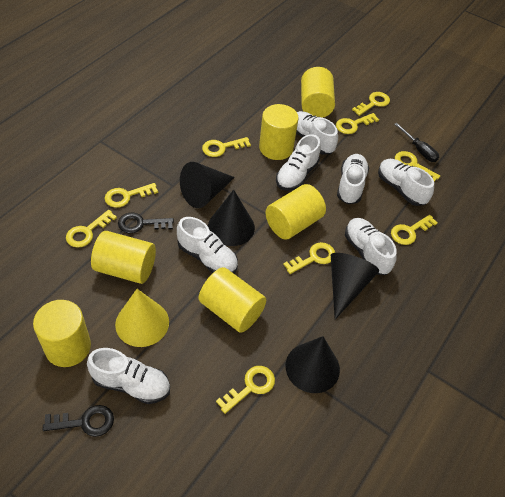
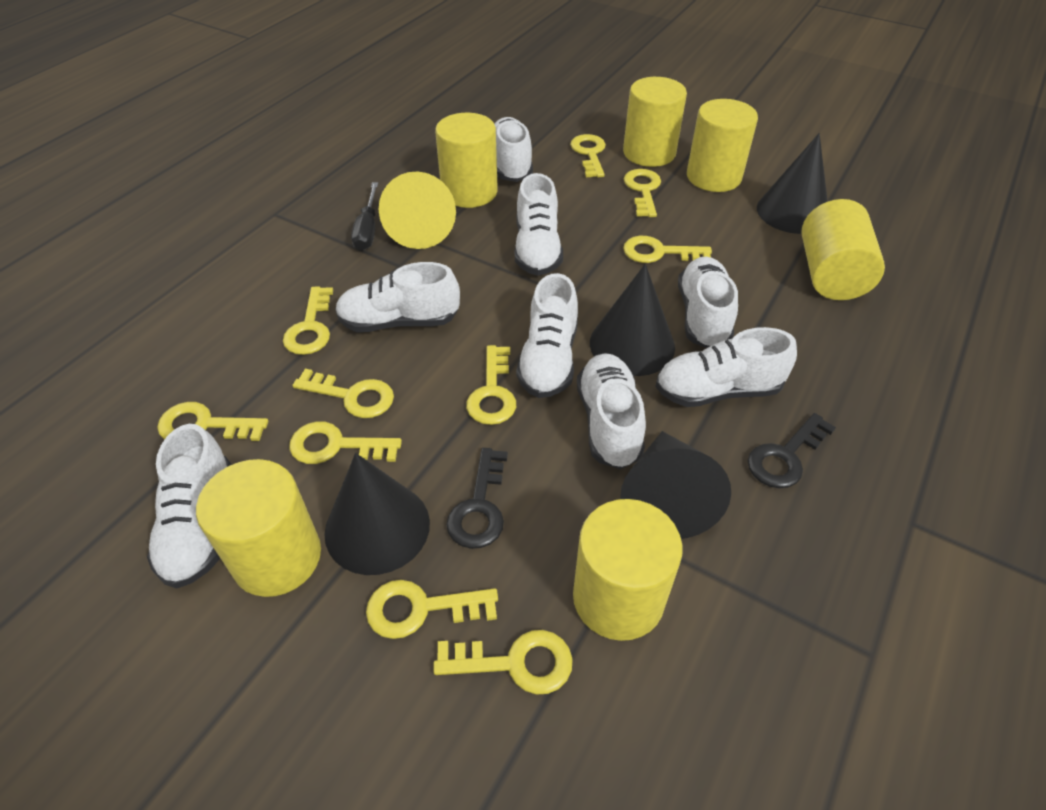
white shoe: 7 -> 8
yellow key: 9 -> 10

